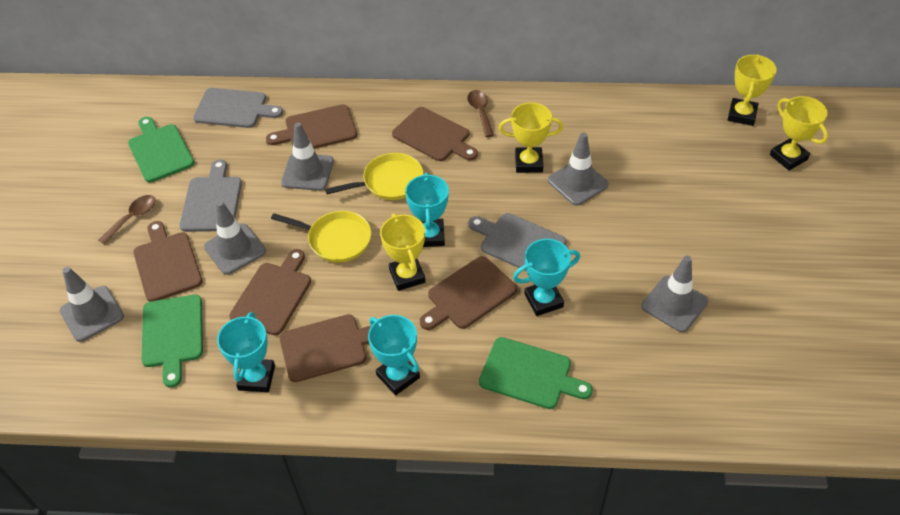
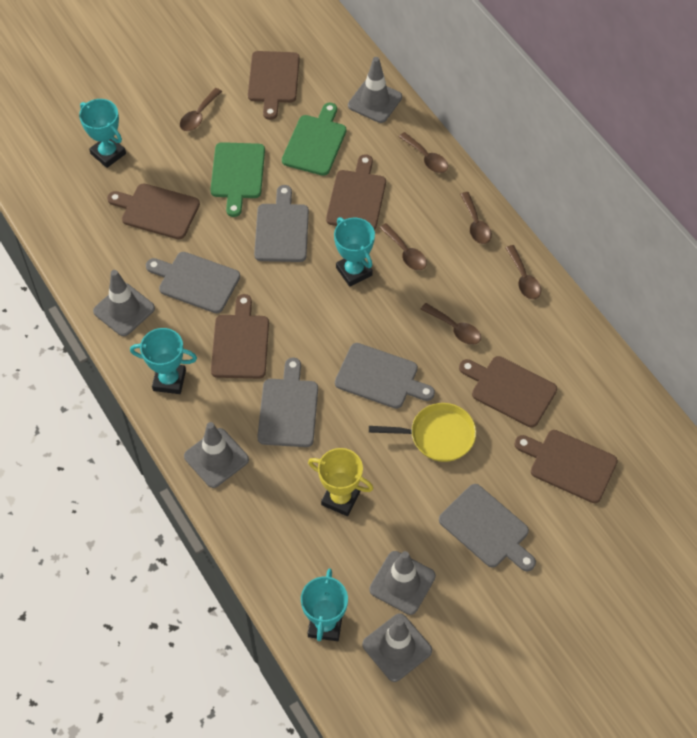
brown spoon: 2 -> 6
green cutting board: 3 -> 2
grey cutting board: 3 -> 5
yellow pan: 2 -> 1
yellow trophy: 4 -> 1

